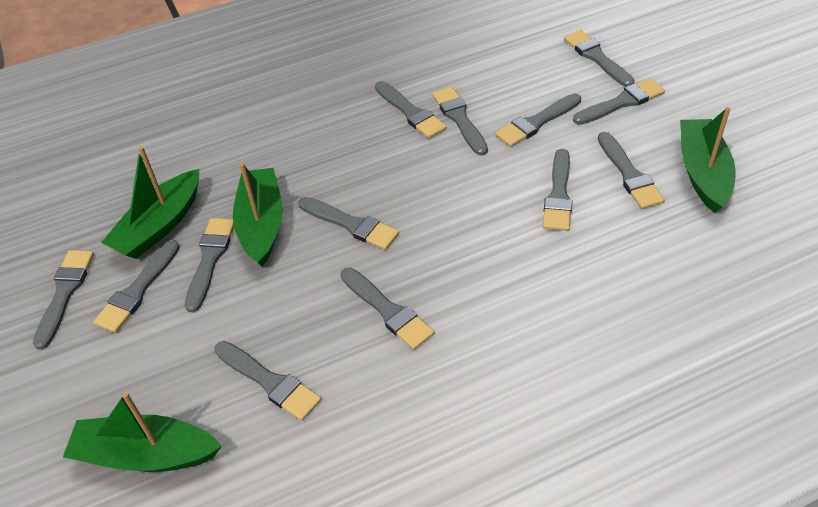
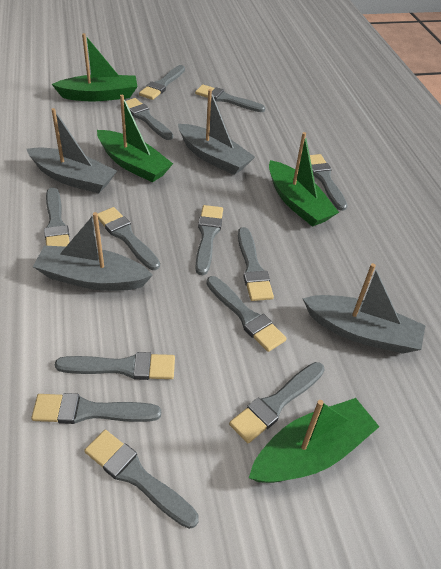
grey boat: 0 -> 4

